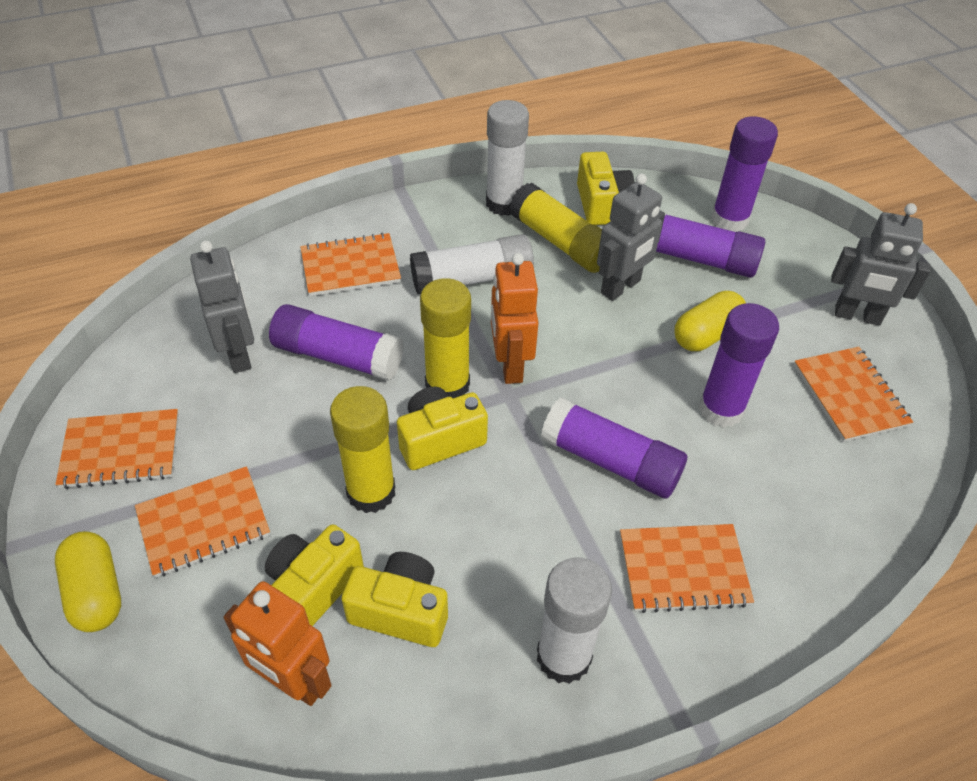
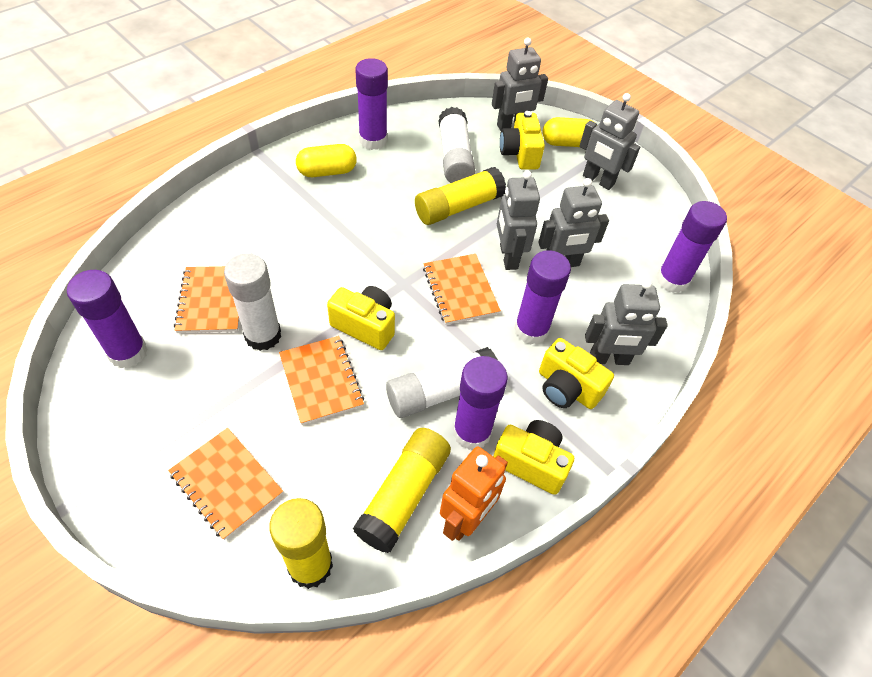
grey robot: 3 -> 5
orange notebook: 5 -> 4
orange robot: 2 -> 1

